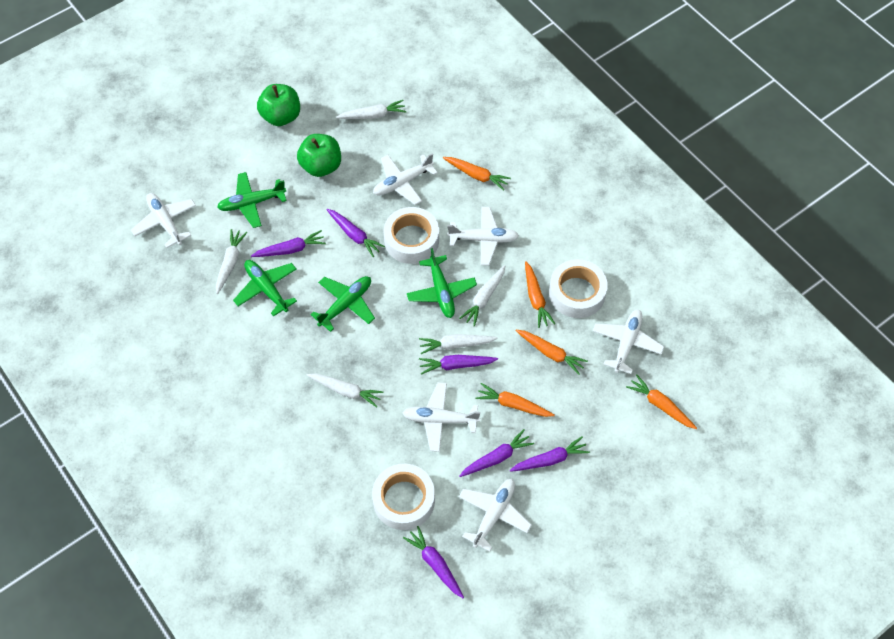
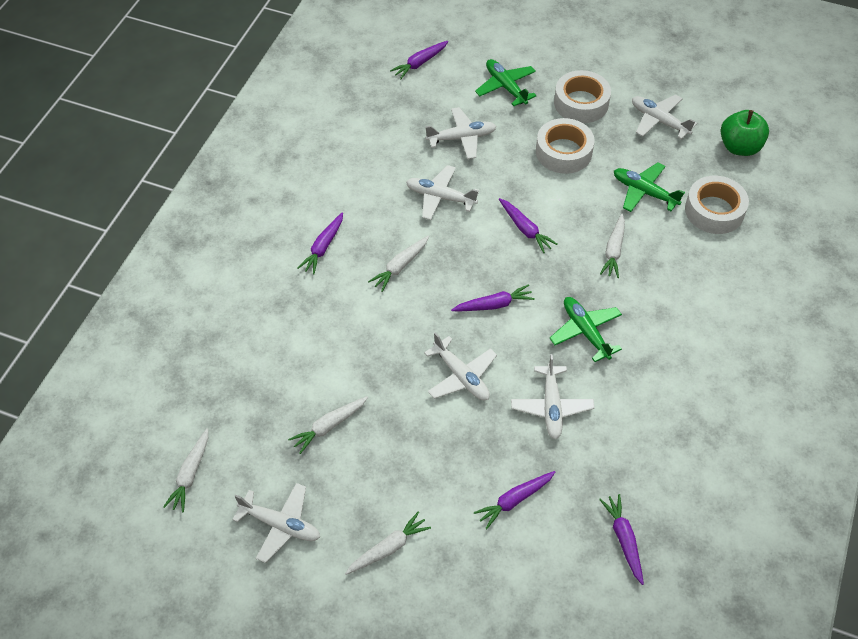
green apple: 2 -> 1
green plane: 4 -> 3
orange carrot: 5 -> 0

